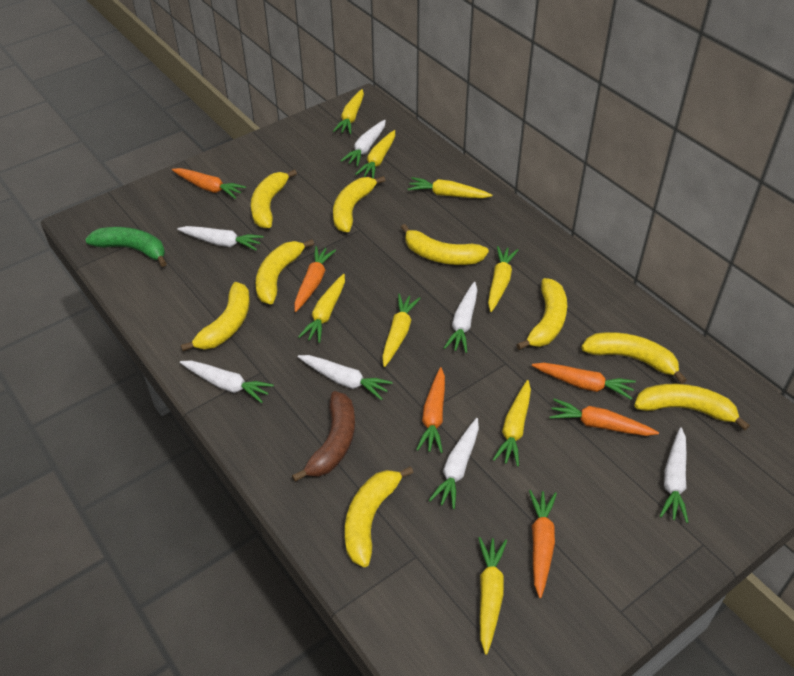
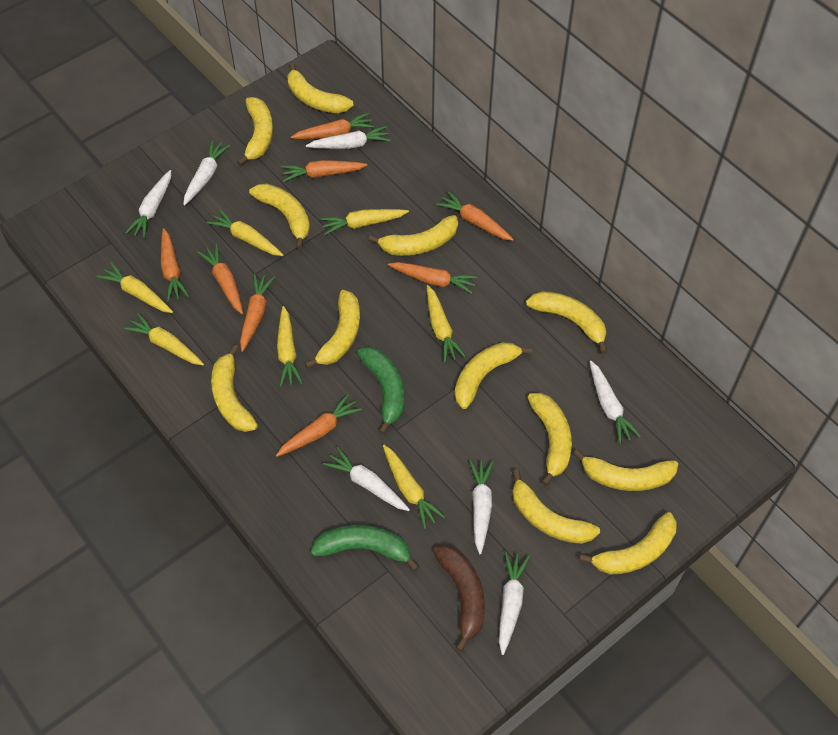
green banana: 1 -> 2
orange carrot: 6 -> 8
yellow banana: 9 -> 12
yellow carrot: 8 -> 7

